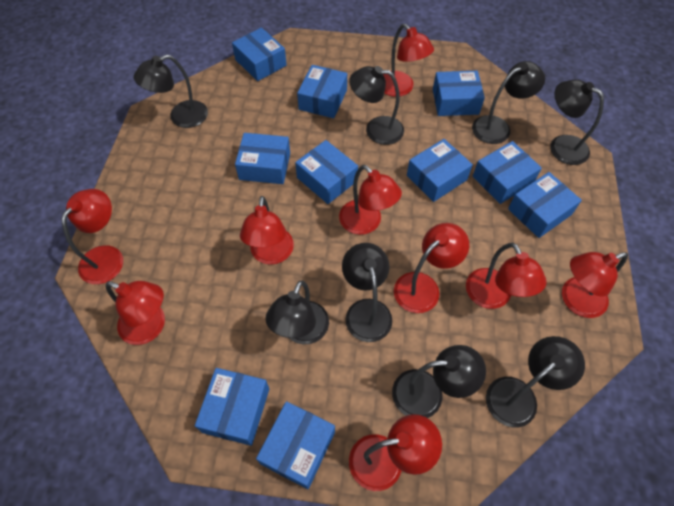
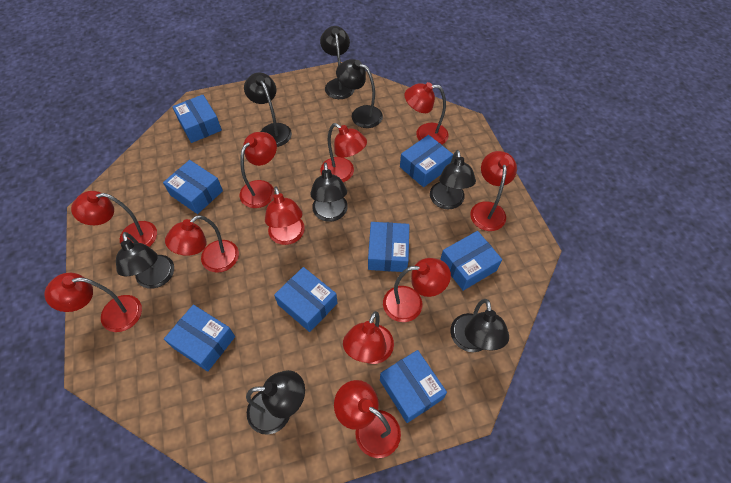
blue box: 10 -> 8
red lamp: 9 -> 11

